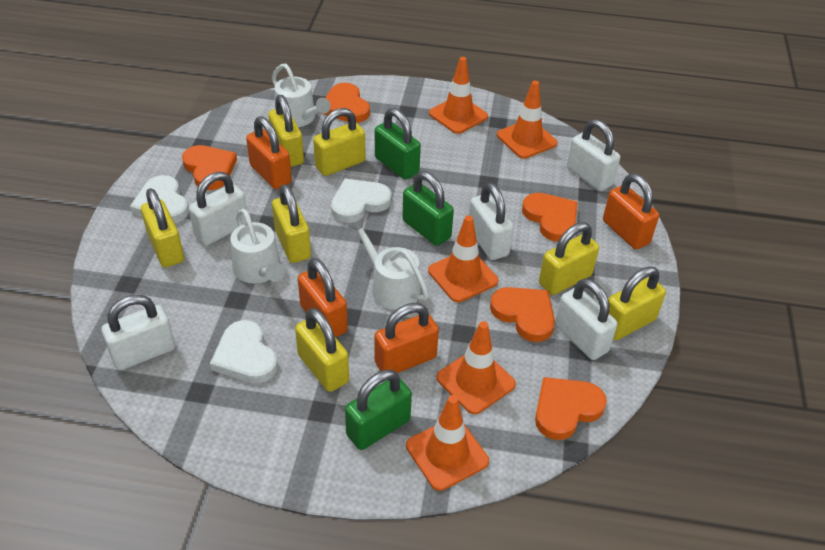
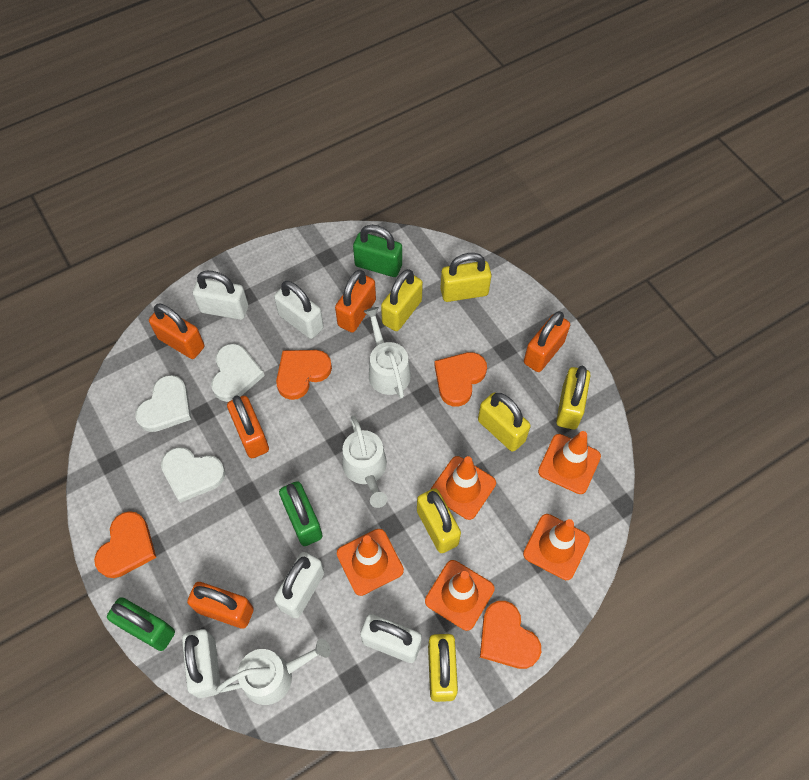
orange heart: 5 -> 4
orange padlock: 4 -> 5
yellow padlock: 7 -> 6

